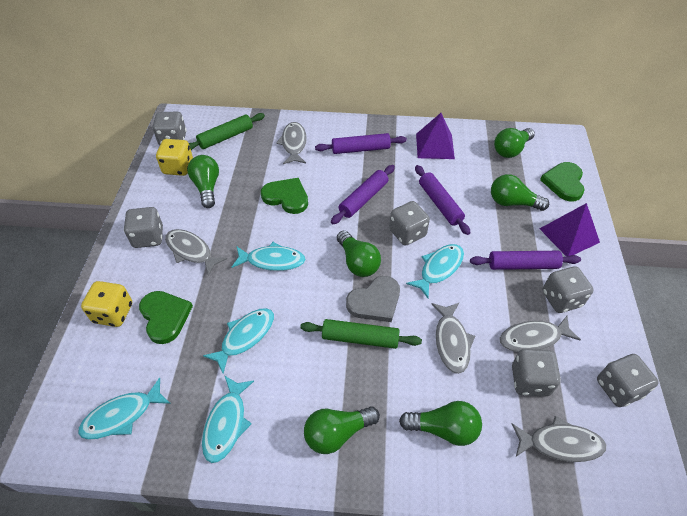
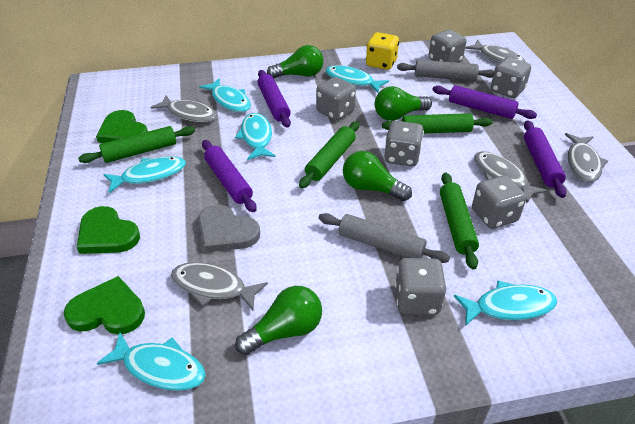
green light bulb: 6 -> 4
green rolling pin: 2 -> 4
grey rolling pin: 0 -> 2
purple pyramid: 2 -> 0
turquoise fish: 5 -> 6
yellow dice: 2 -> 1

